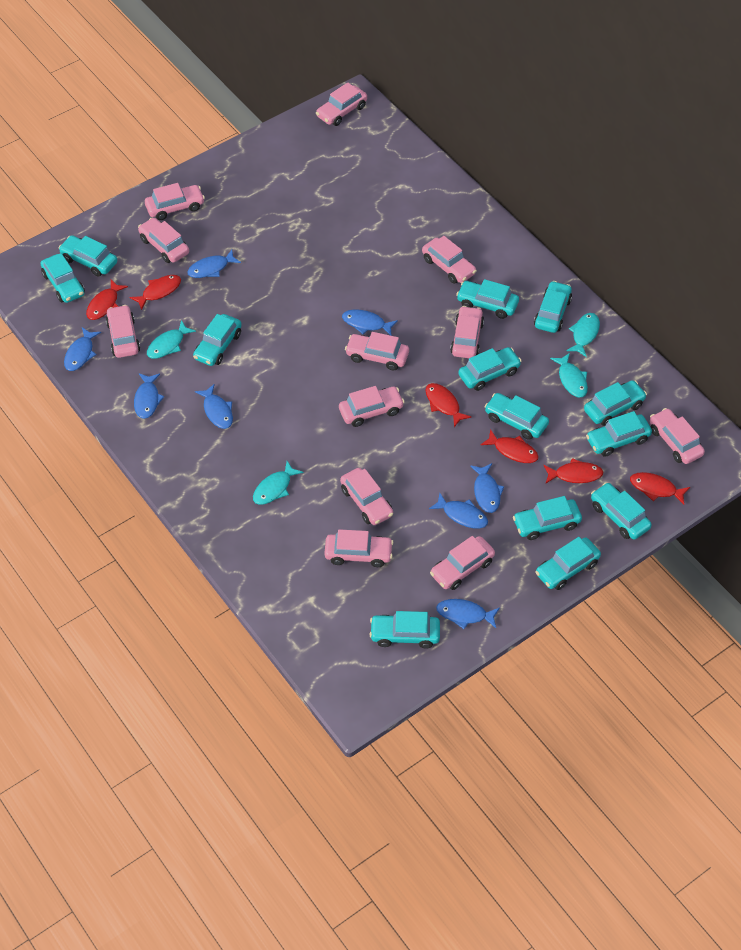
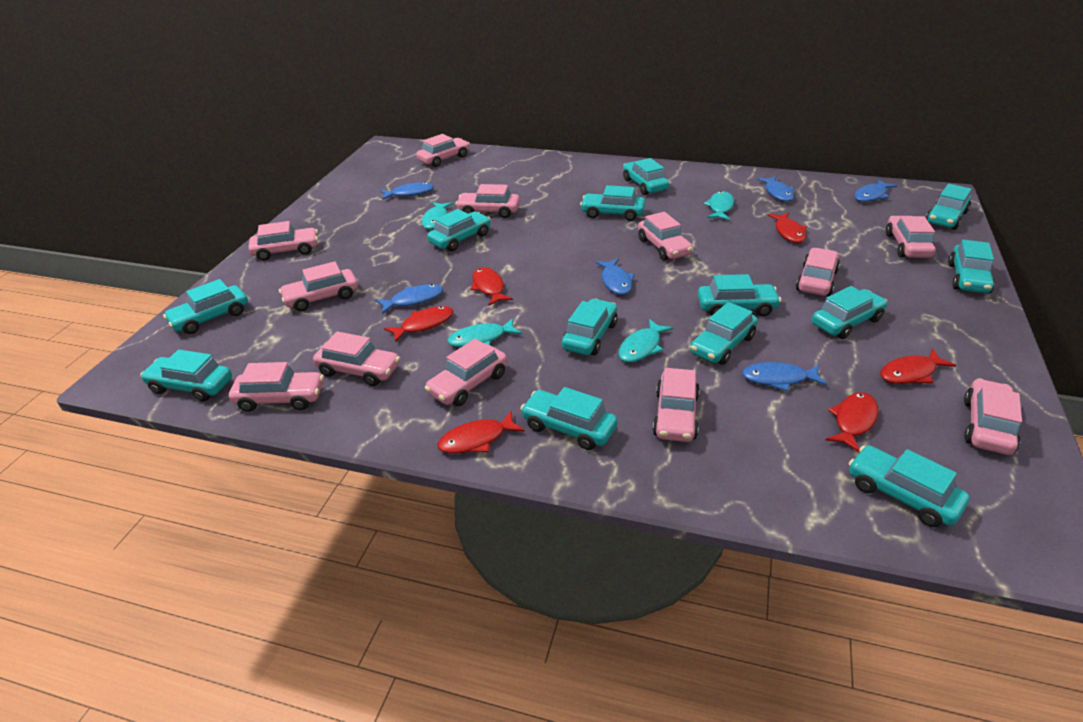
blue fish: 8 -> 6

